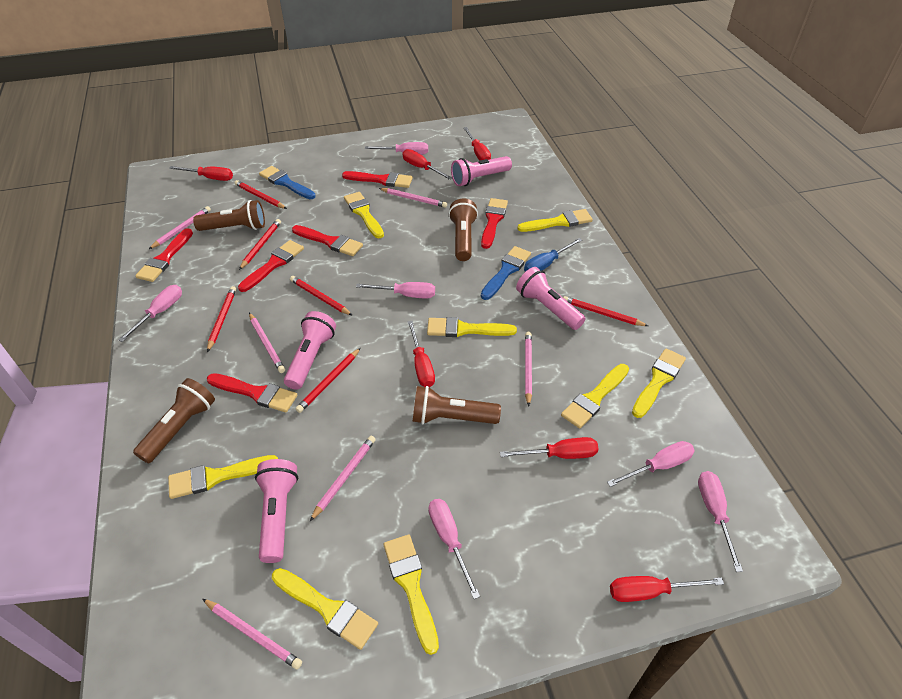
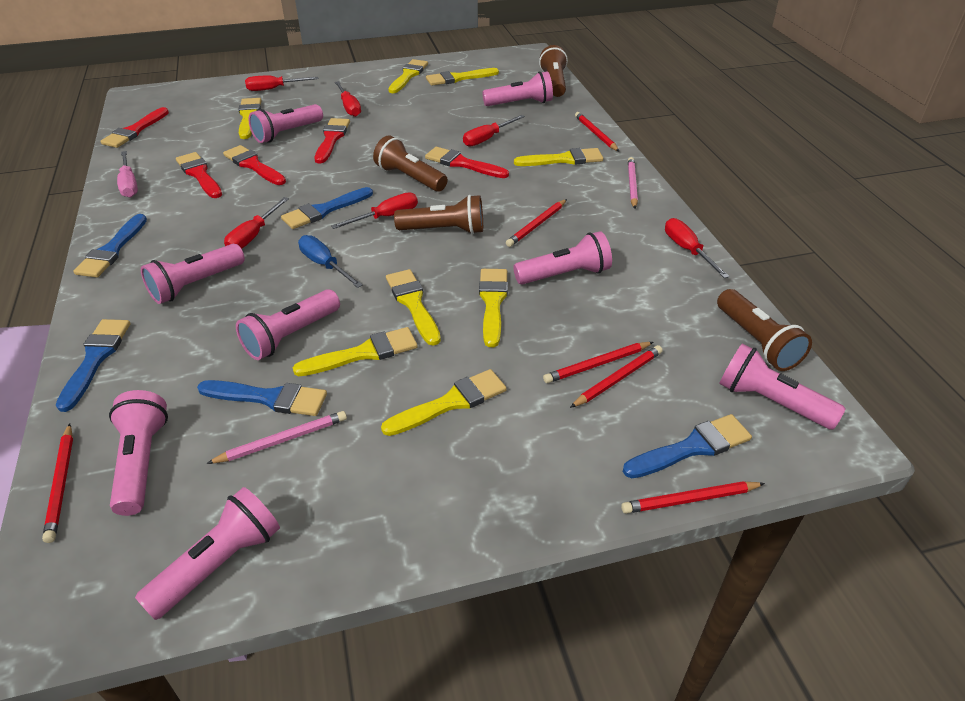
blue brush: 2 -> 5
pink flashlight: 4 -> 8
pink pencil: 6 -> 2
pink screwdriver: 6 -> 1
red brush: 6 -> 5

